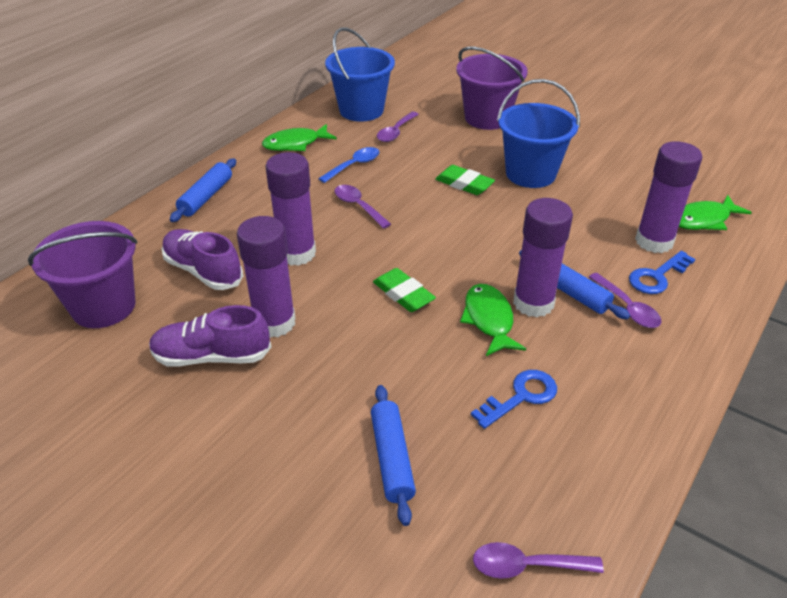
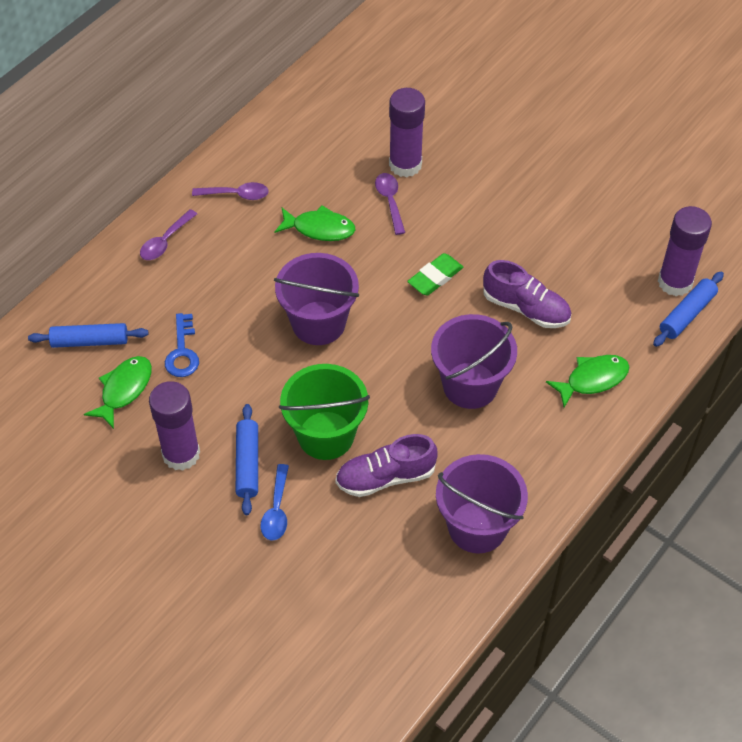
blue bucket: 2 -> 0
blue key: 2 -> 1
green bucket: 0 -> 1
green eraser: 2 -> 1
purple bucket: 2 -> 3
purple glue stick: 4 -> 3
purple spoon: 4 -> 3

